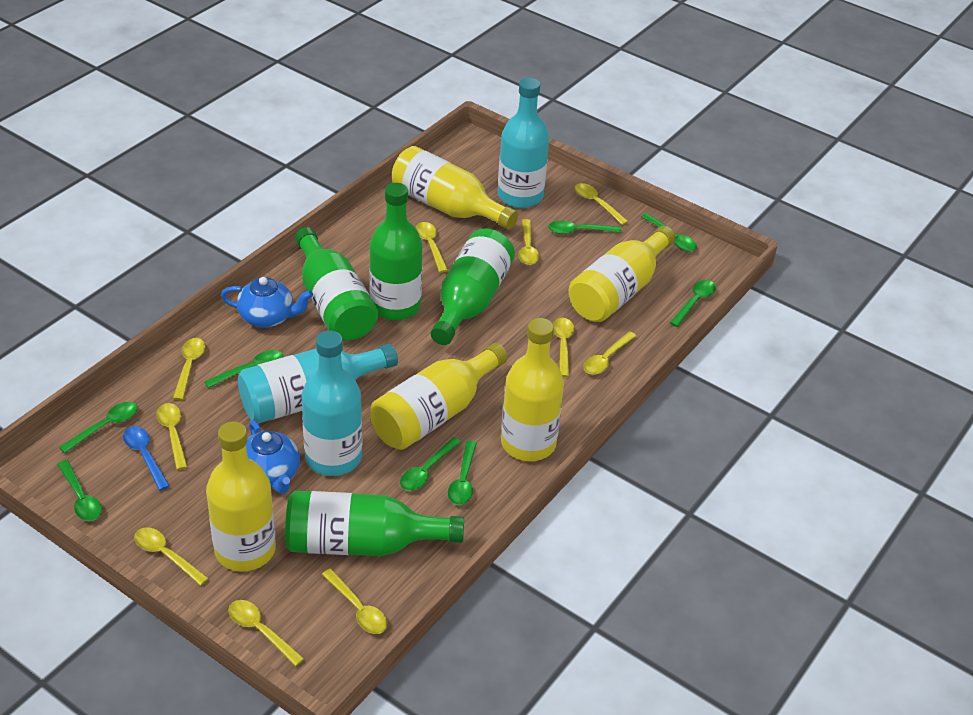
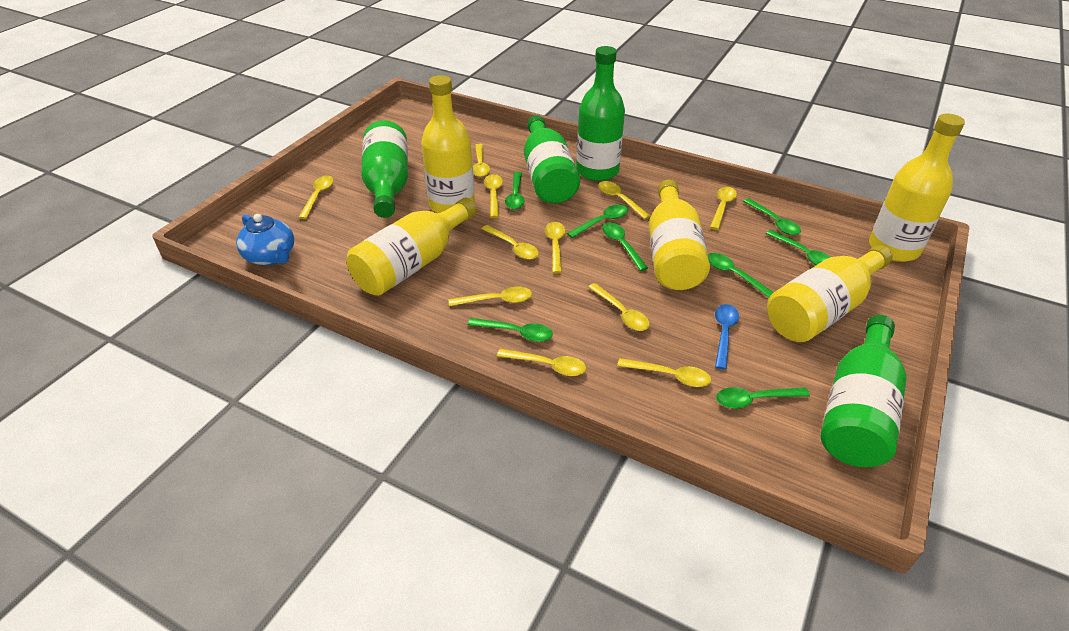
blue teapot: 2 -> 1
turquoise bottle: 3 -> 0
yellow spoon: 10 -> 11

